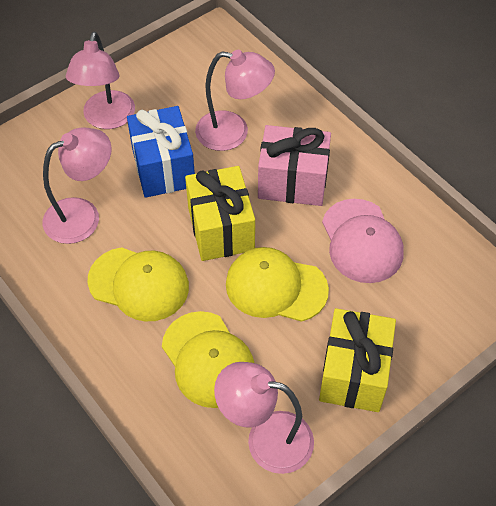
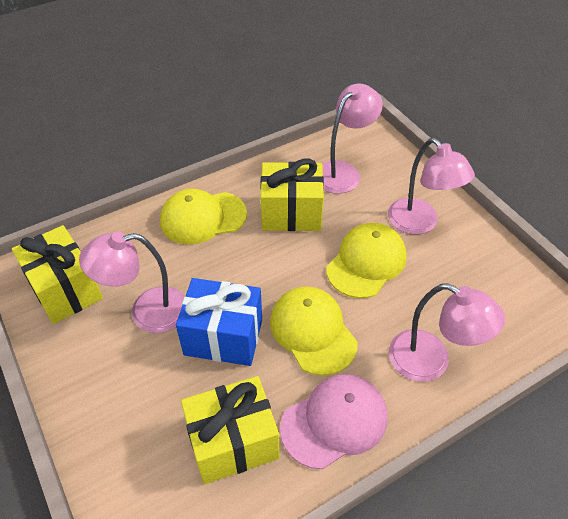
pink gift: 1 -> 0
yellow gift: 2 -> 3

